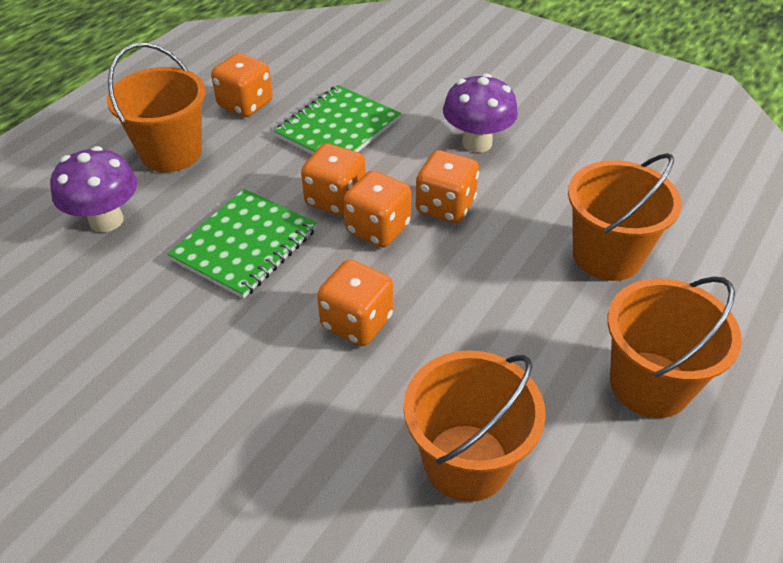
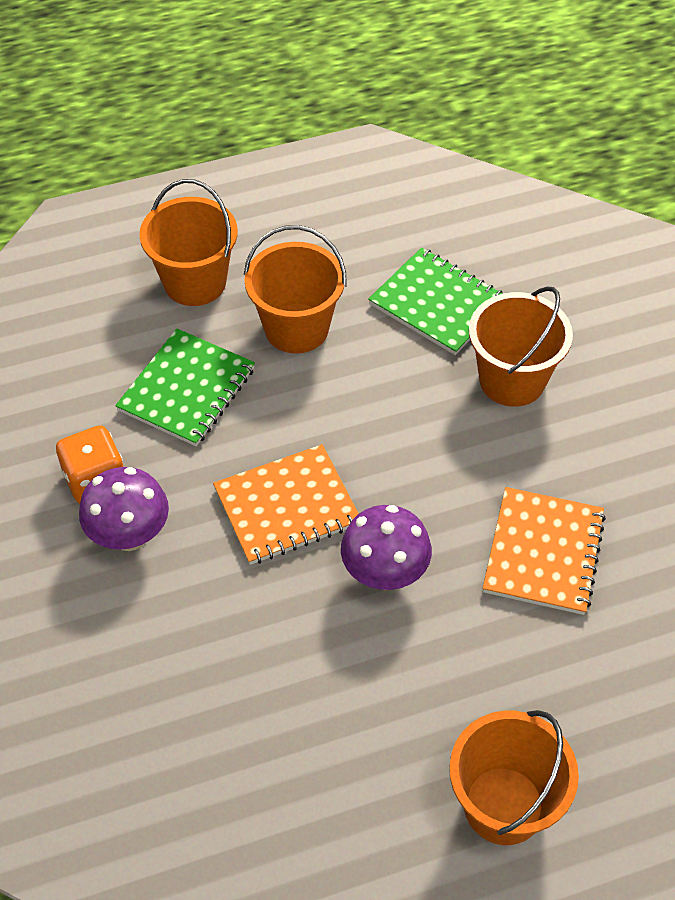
orange dice: 5 -> 1
orange notebook: 0 -> 2

